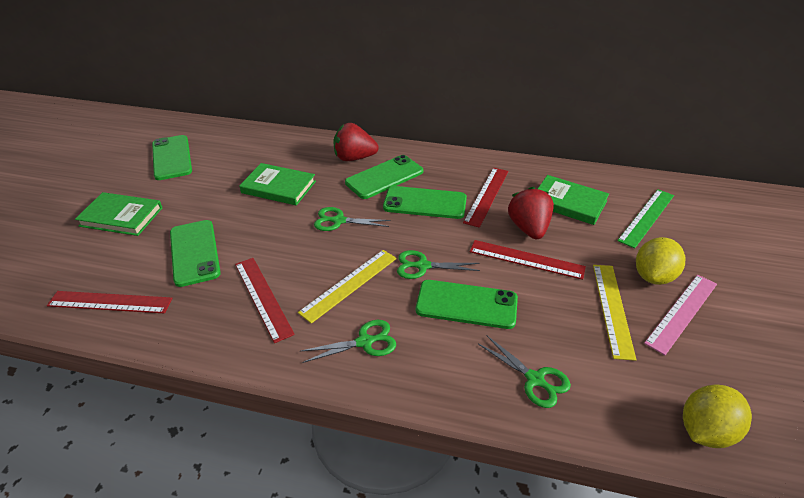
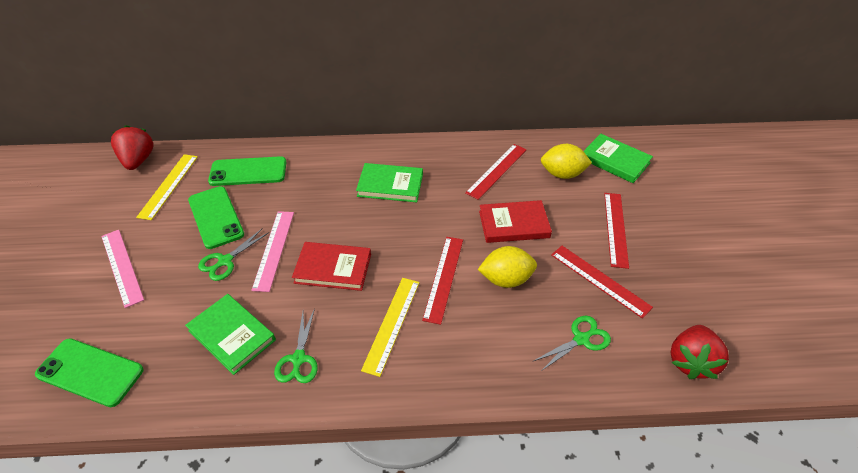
green phone: 5 -> 3
green ruler: 1 -> 0
green scissors: 4 -> 3
pink ruler: 1 -> 2
red book: 0 -> 2

